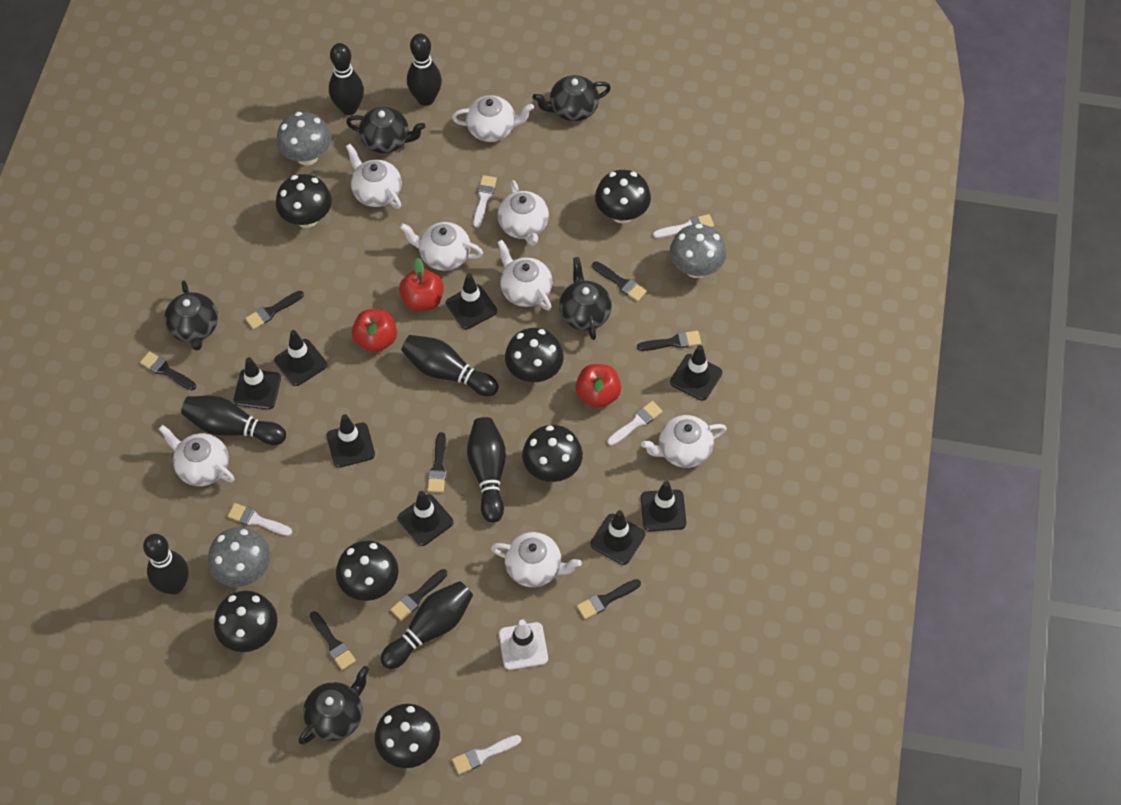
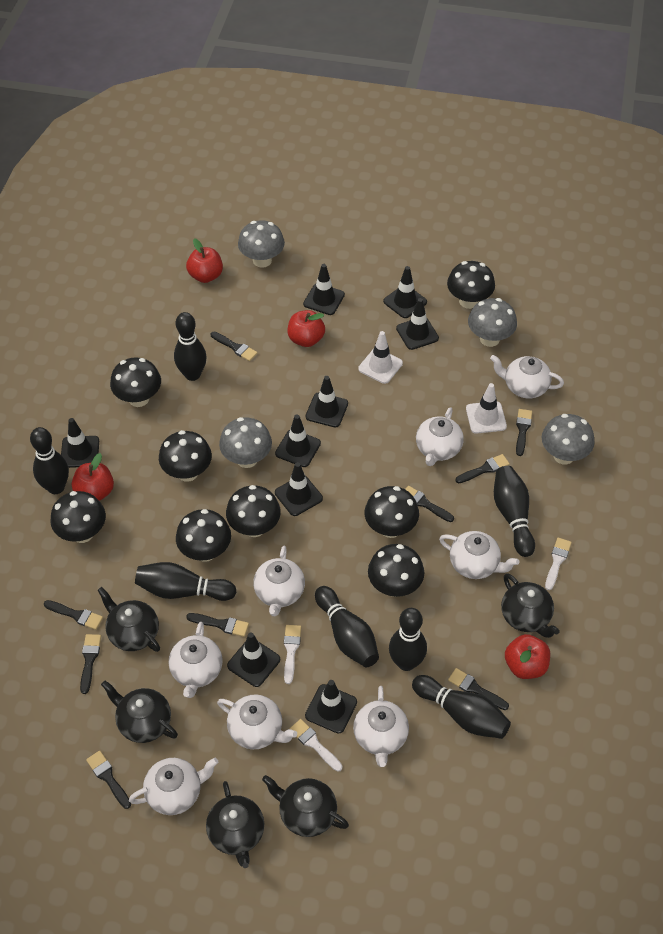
black brush: 8 -> 9
black mushroom: 7 -> 8
black traffic cone: 8 -> 9
grey mushroom: 3 -> 4
red apple: 3 -> 4
white brush: 5 -> 3
white traffic cone: 1 -> 2

